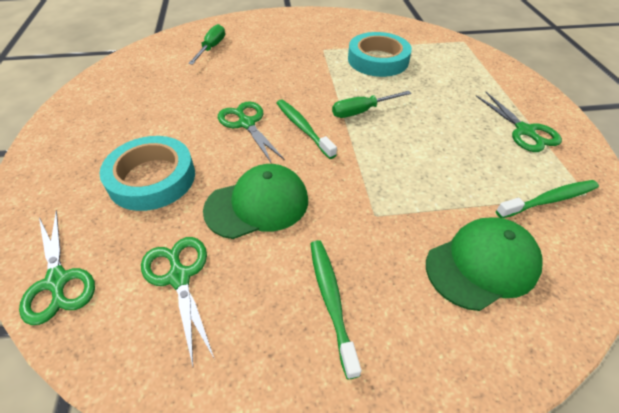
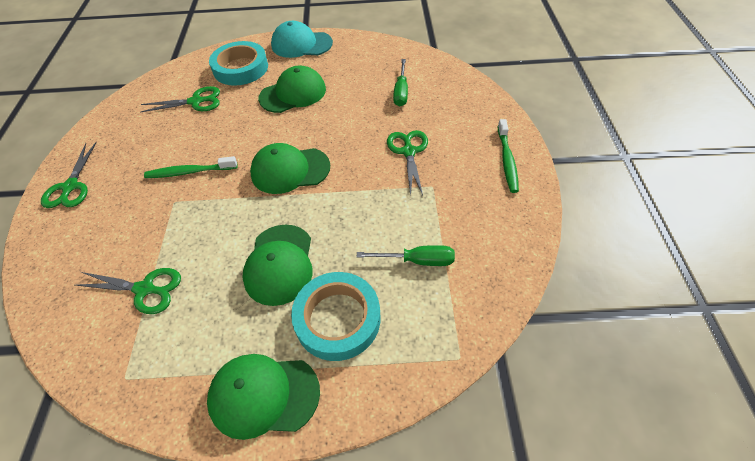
green cap: 2 -> 4
green toothbrush: 3 -> 2
turquoise cap: 0 -> 1

